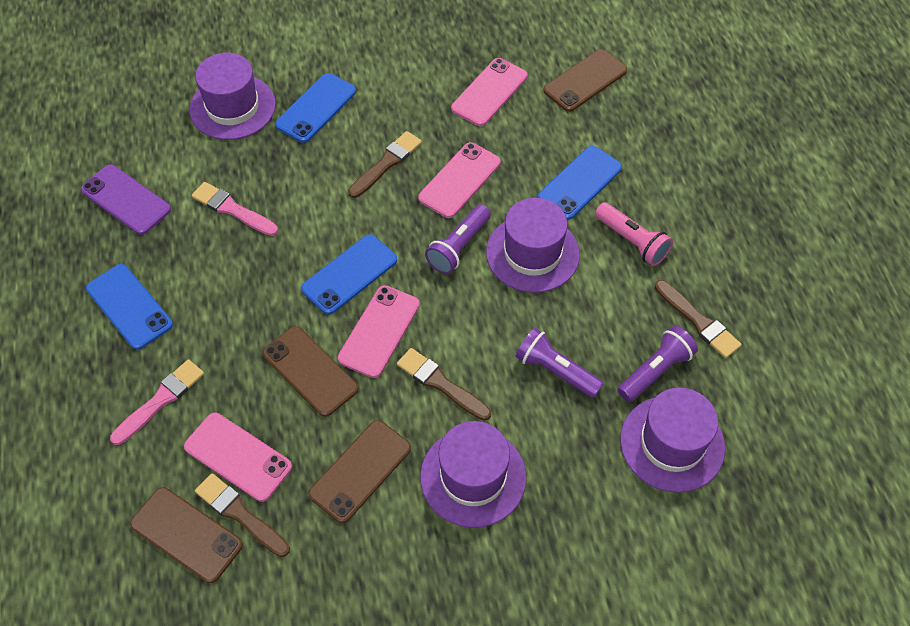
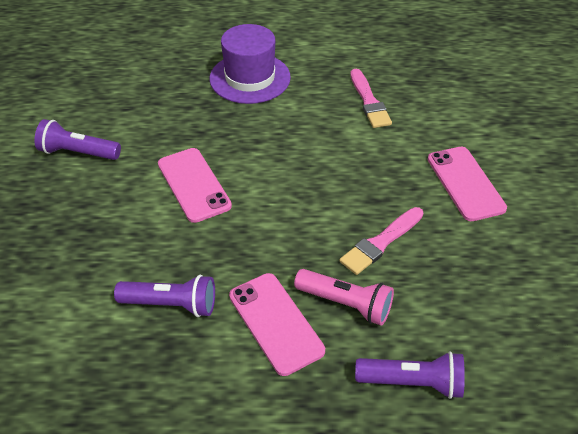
blue phone: 4 -> 0
brown brush: 4 -> 0
brown phone: 4 -> 0
pink phone: 4 -> 3
purple hat: 4 -> 1
purple phone: 1 -> 0

